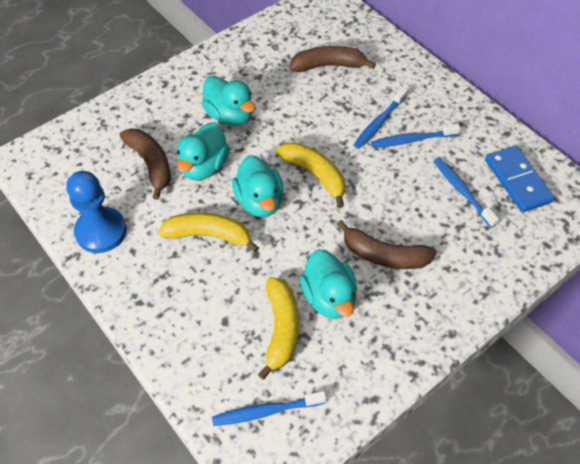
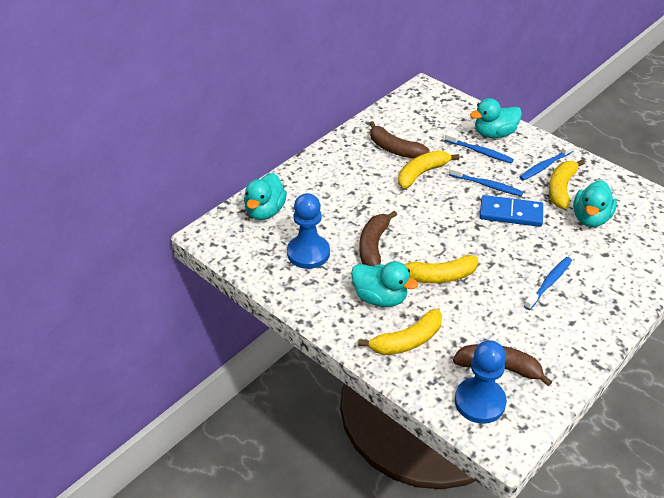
blue pawn: 1 -> 2
yellow banana: 3 -> 4

